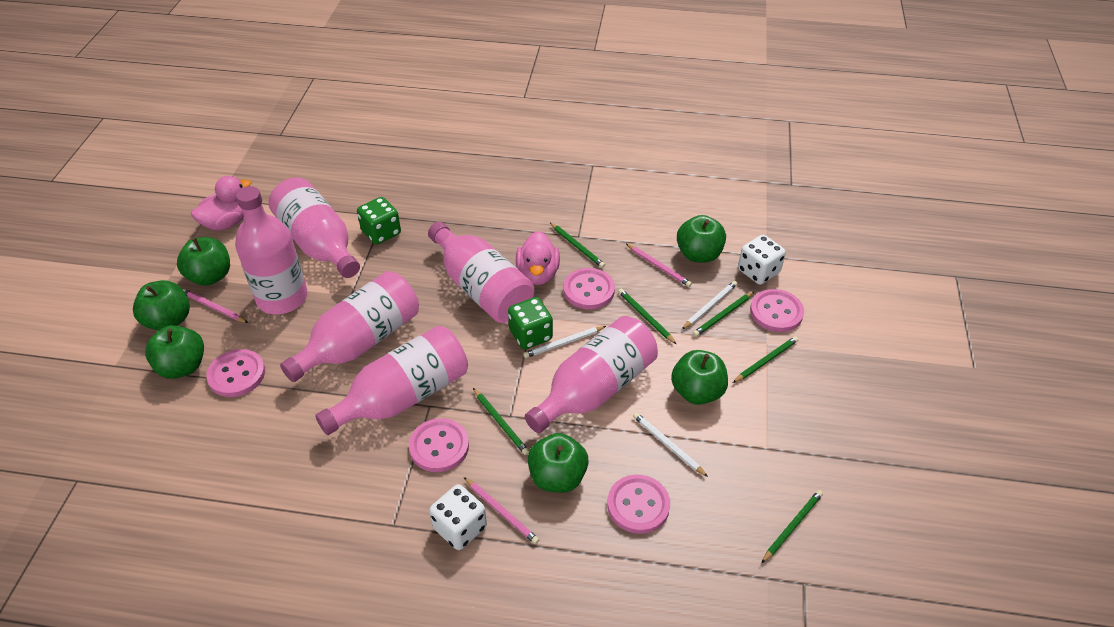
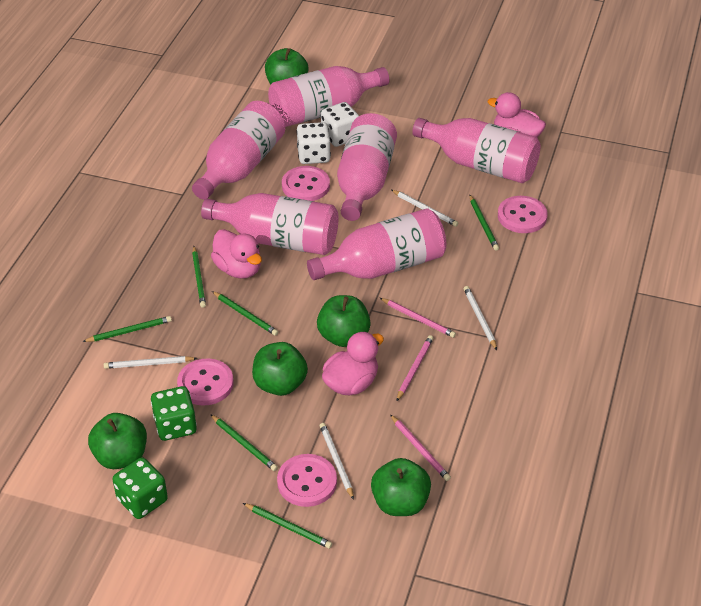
green apple: 6 -> 5
pink button: 5 -> 4
pink duck: 2 -> 3
white pencil: 3 -> 4

